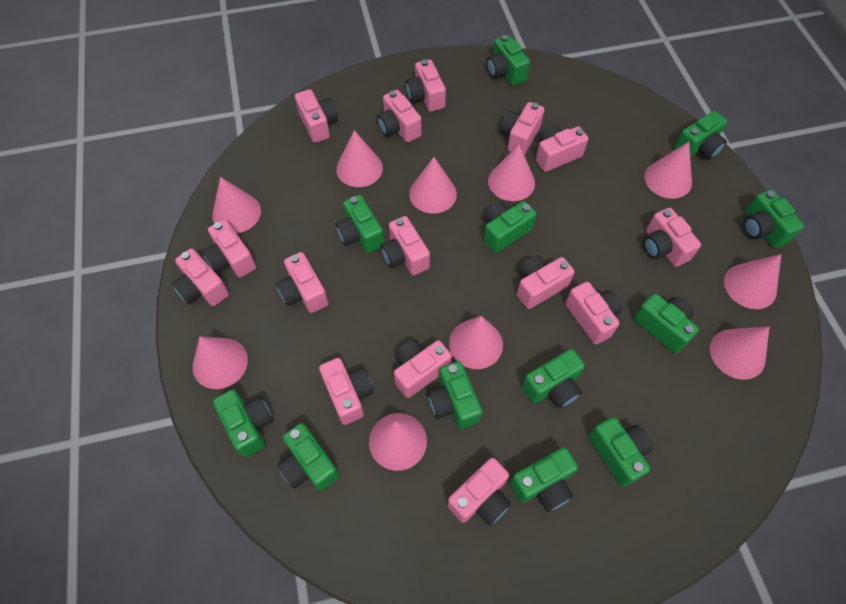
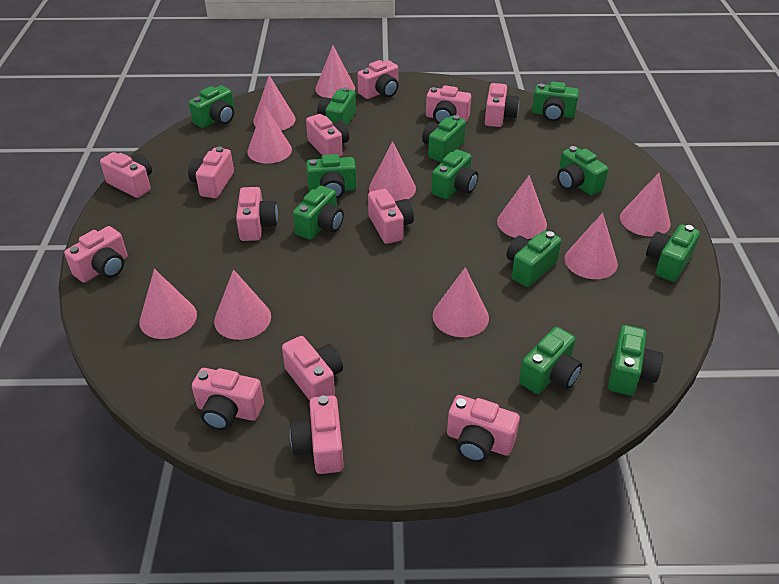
pink camera: 15 -> 13

